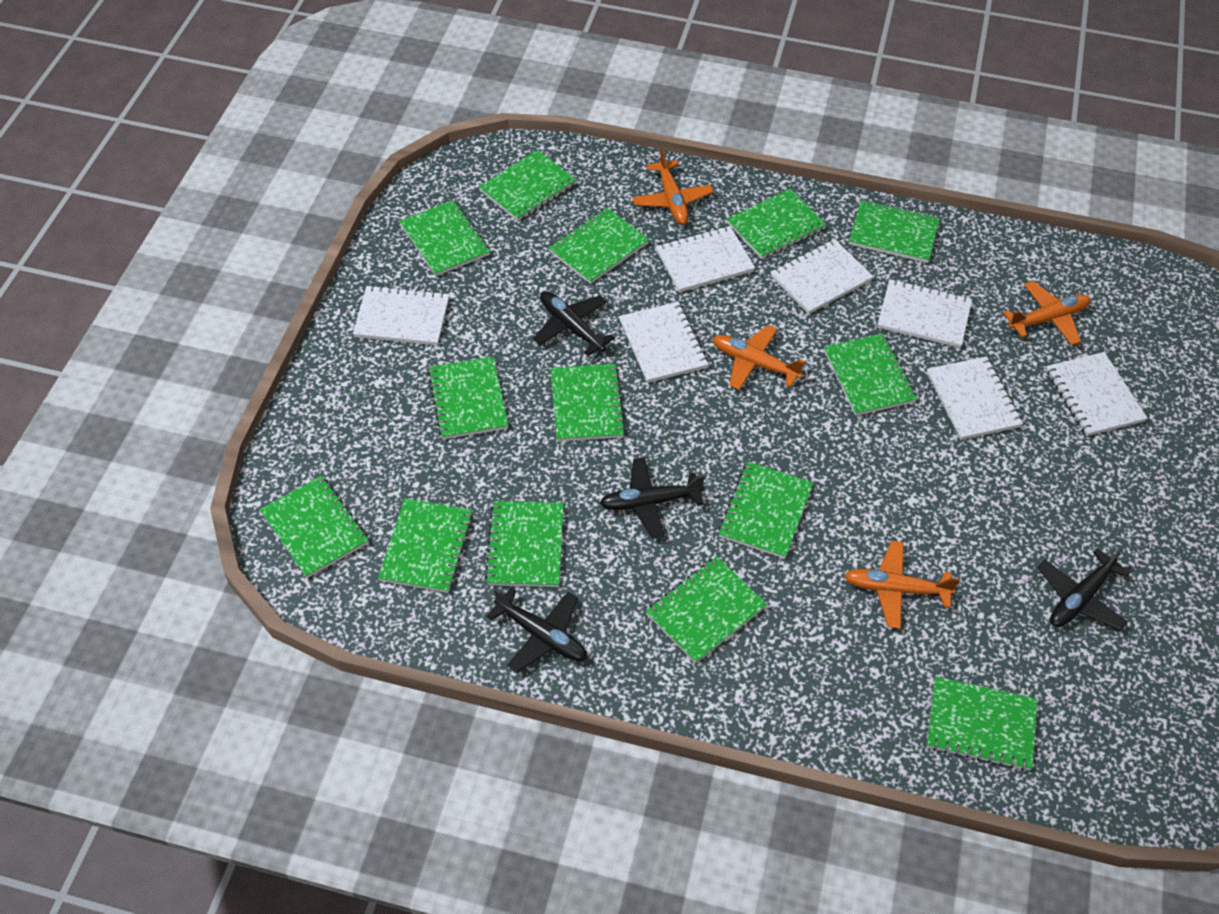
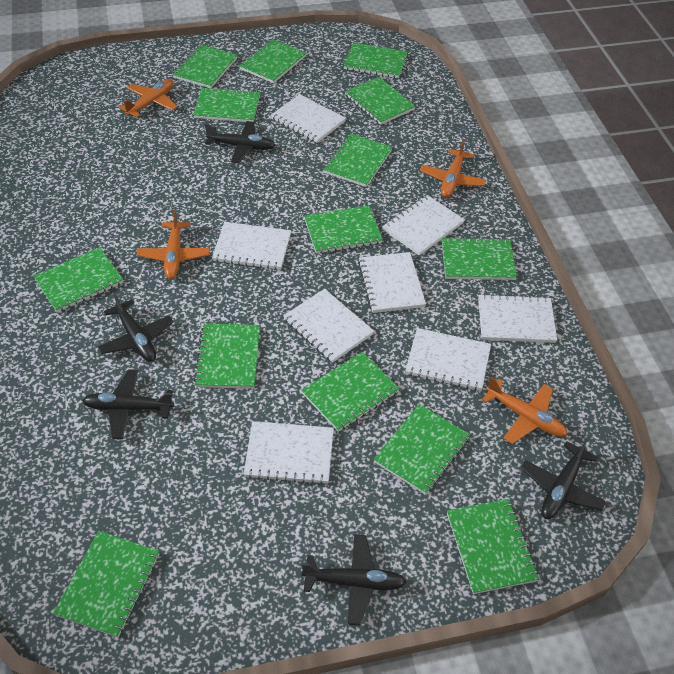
black plane: 4 -> 5
white notebook: 7 -> 8

